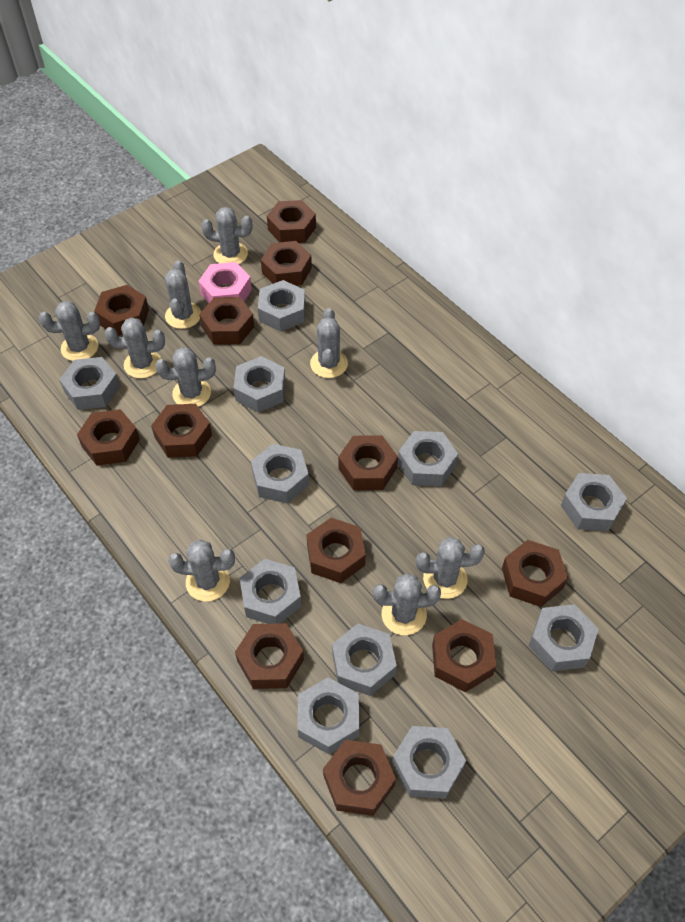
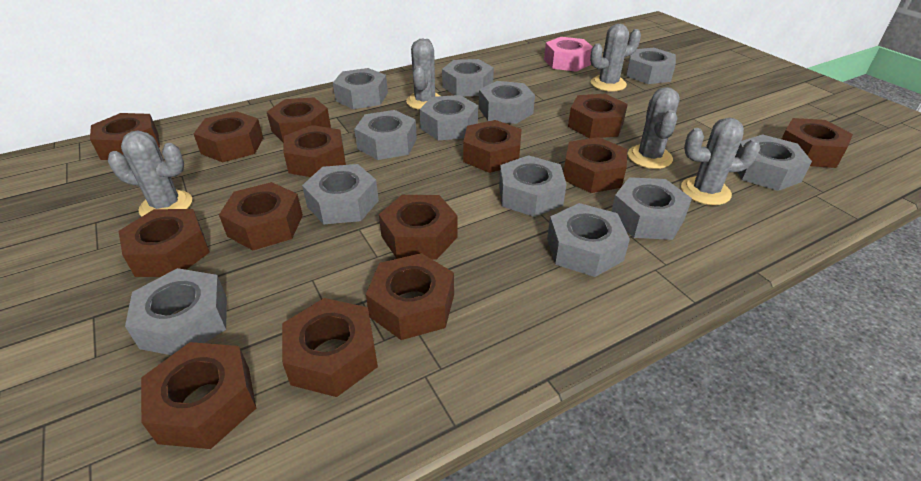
brown nut: 12 -> 14
grey cactus: 9 -> 5
grey nut: 11 -> 12

